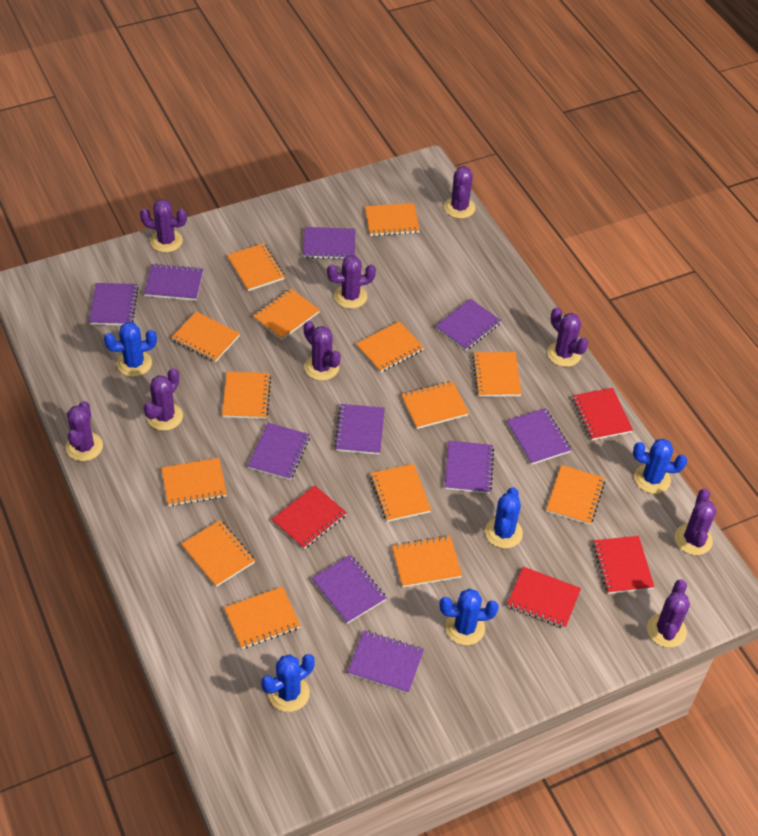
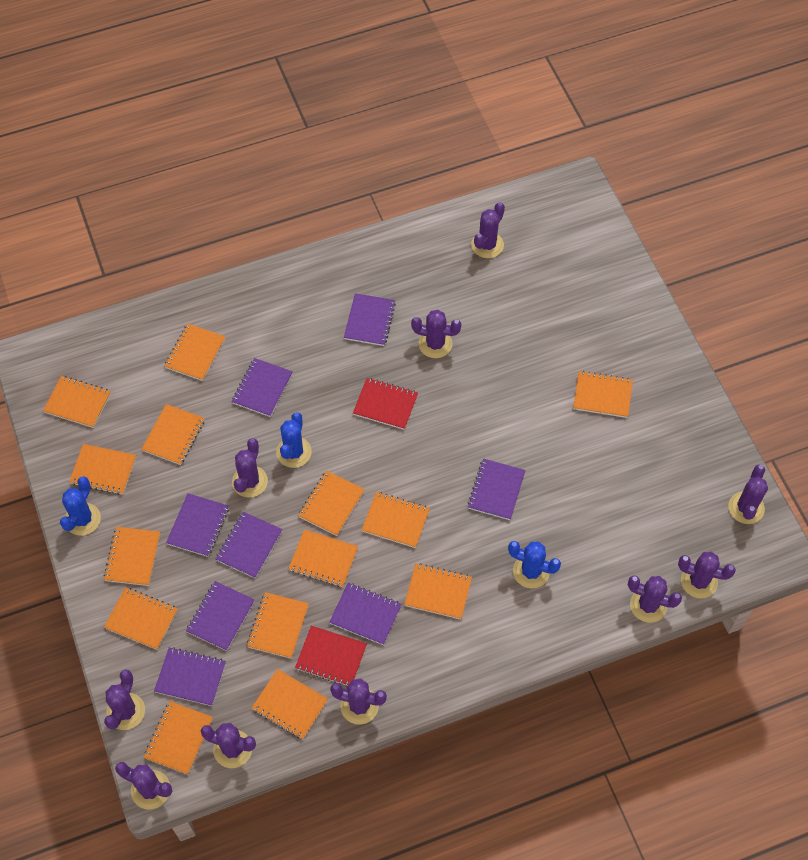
blue cactus: 5 -> 3
purple cactus: 9 -> 10
purple notebook: 10 -> 8
red notebook: 4 -> 2

